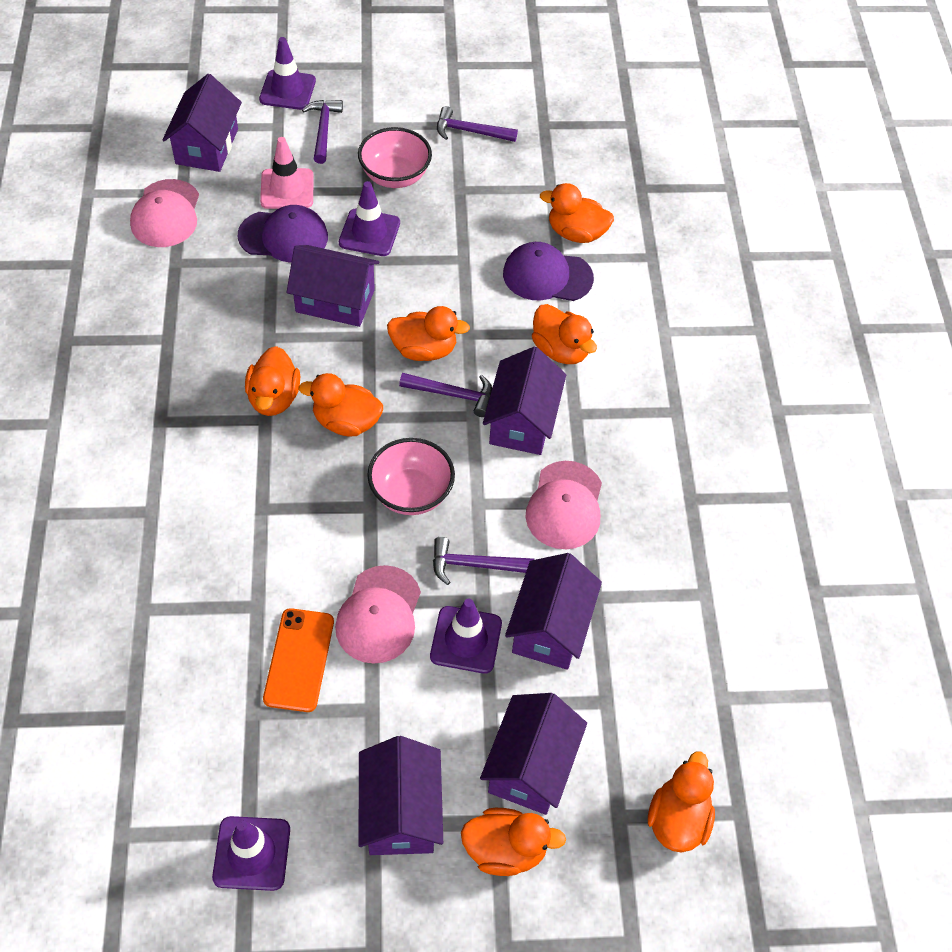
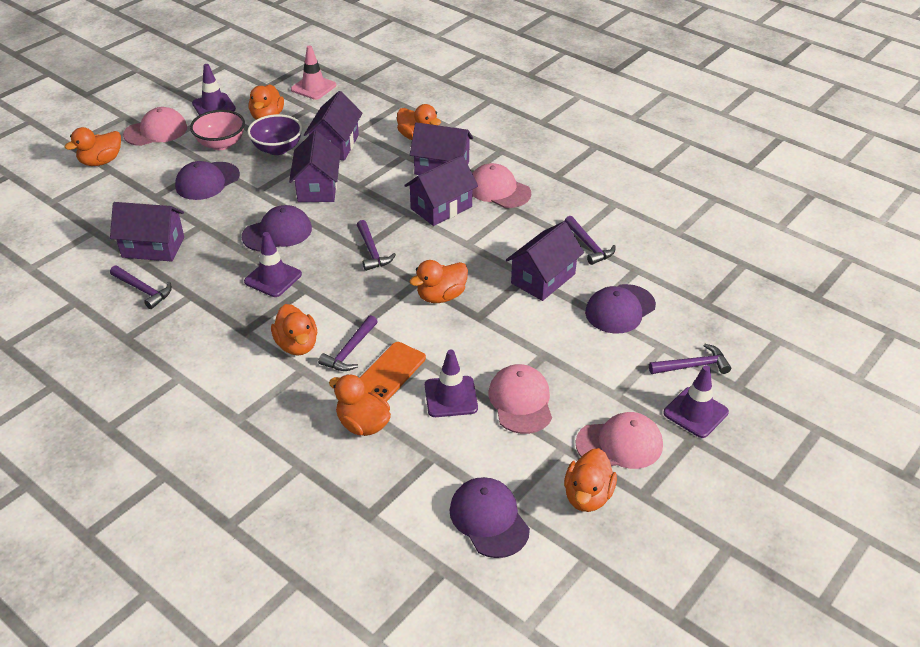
pink bowl: 2 -> 1
pink cap: 3 -> 4
purple bowl: 0 -> 1
purple cap: 2 -> 4
purple hammer: 4 -> 5

